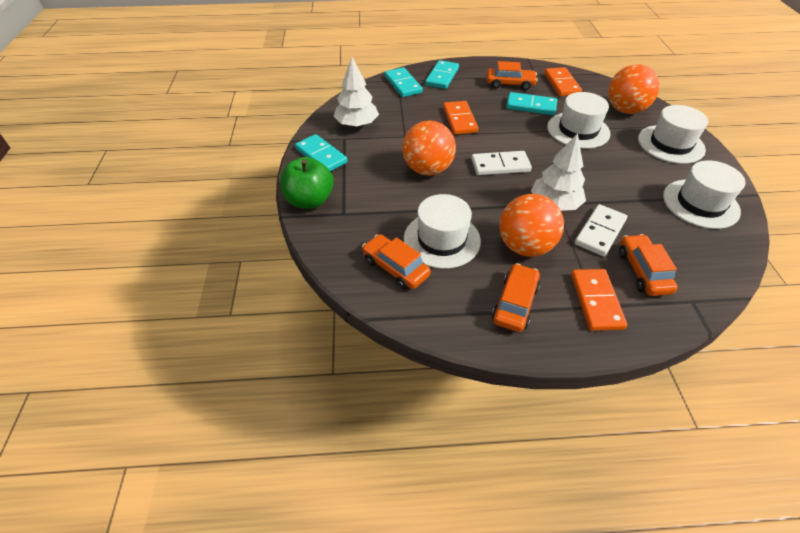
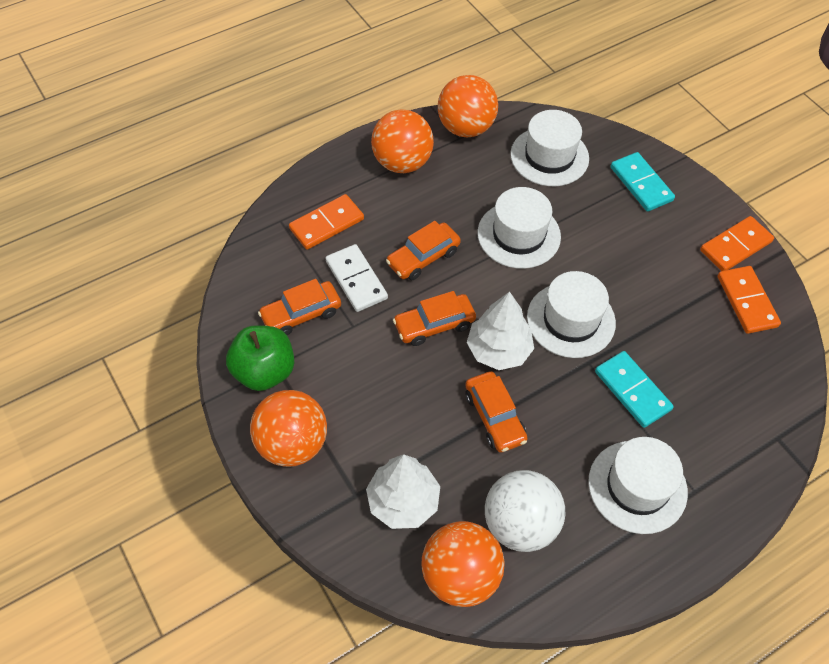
orange ball: 3 -> 4
turquoise domino: 4 -> 2
white ball: 0 -> 1
white domino: 2 -> 1

